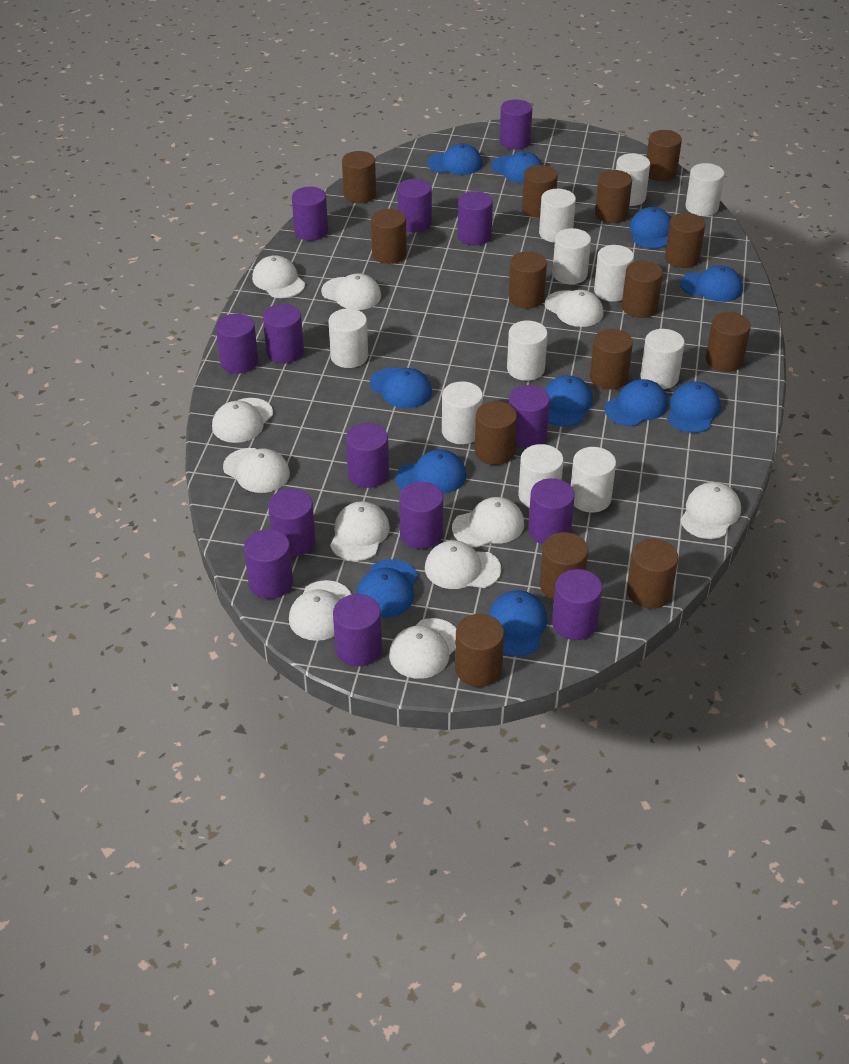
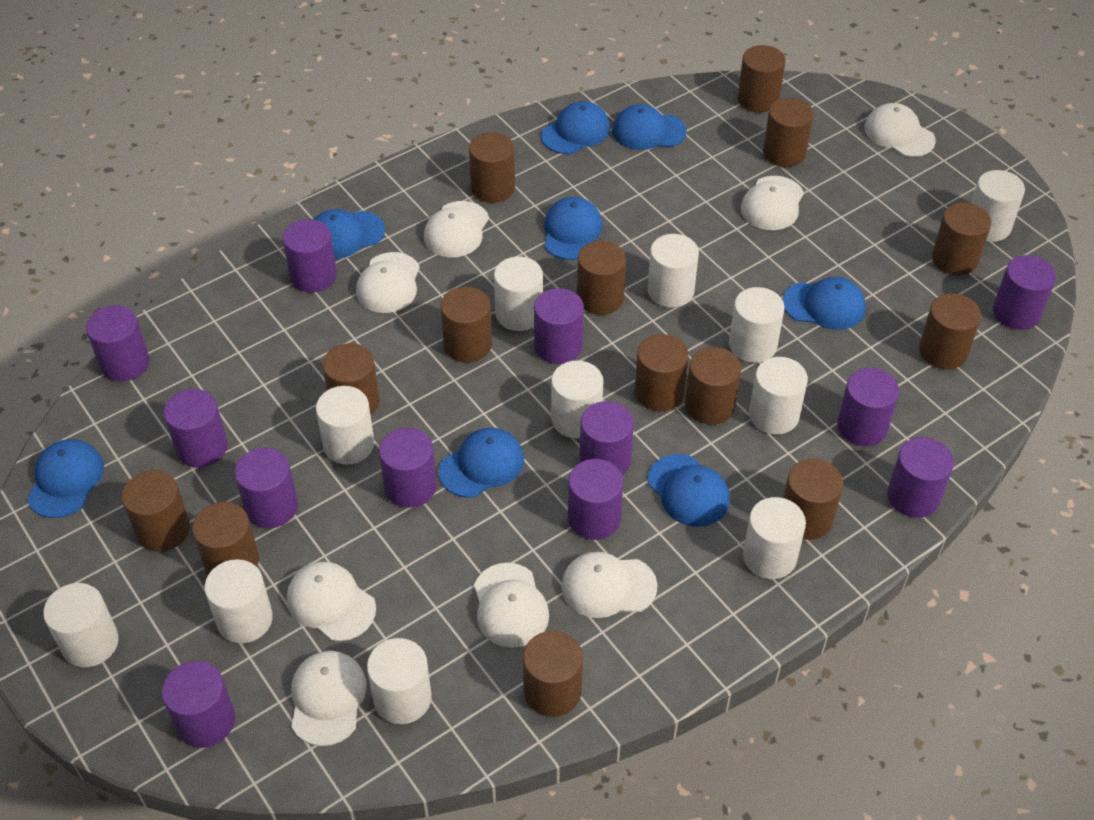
blue cap: 11 -> 8
purple cylinder: 14 -> 12
white cap: 11 -> 8

